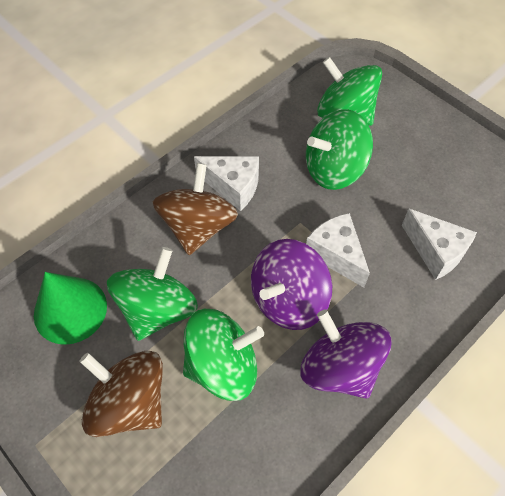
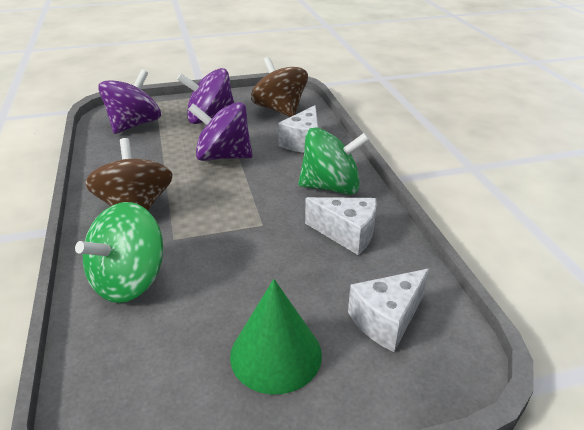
green spinning top: 4 -> 2
purple spinning top: 2 -> 3

